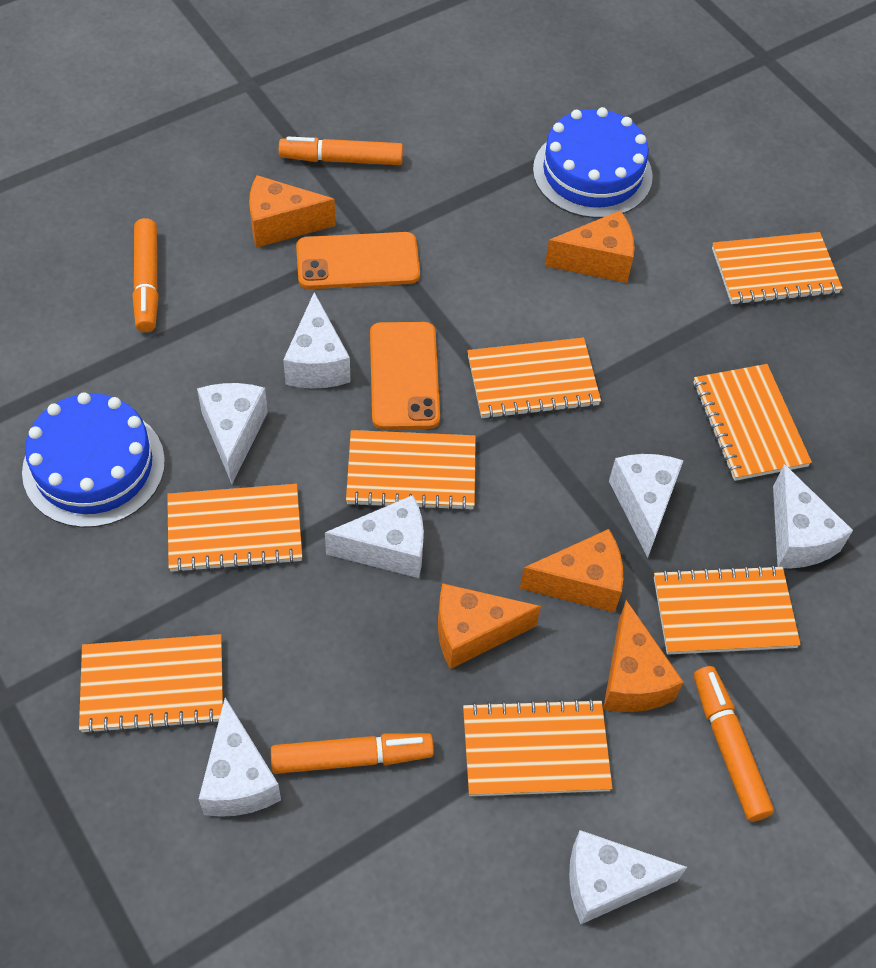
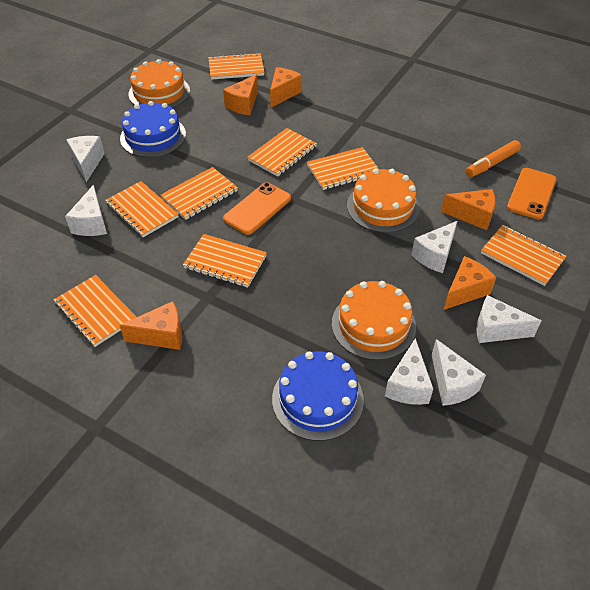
orange cake: 0 -> 3
orange marker: 4 -> 1
white cheese: 7 -> 6

